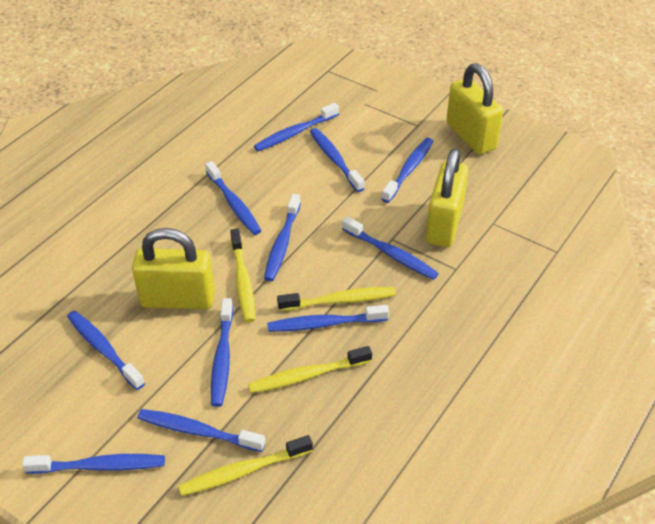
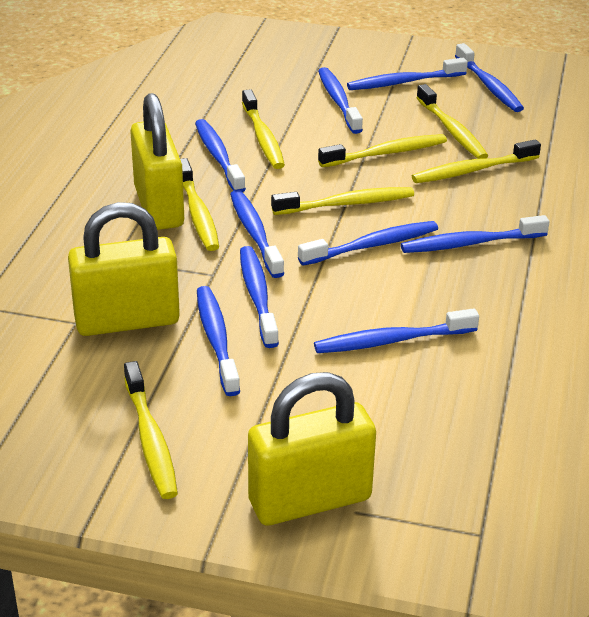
blue toothbrush: 11 -> 10
yellow toothbrush: 4 -> 7

